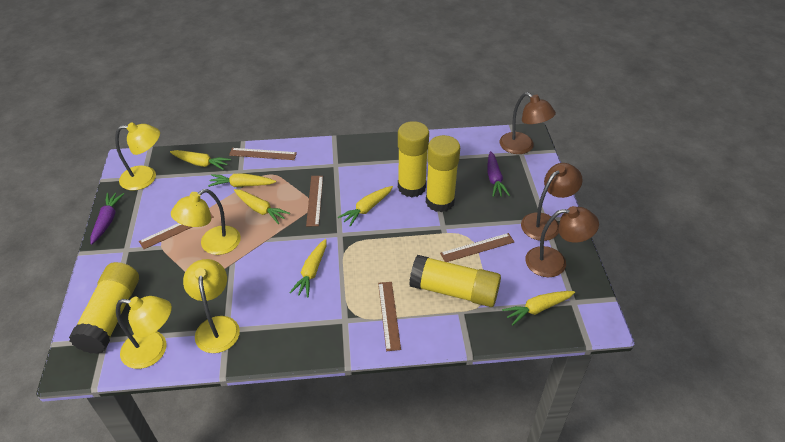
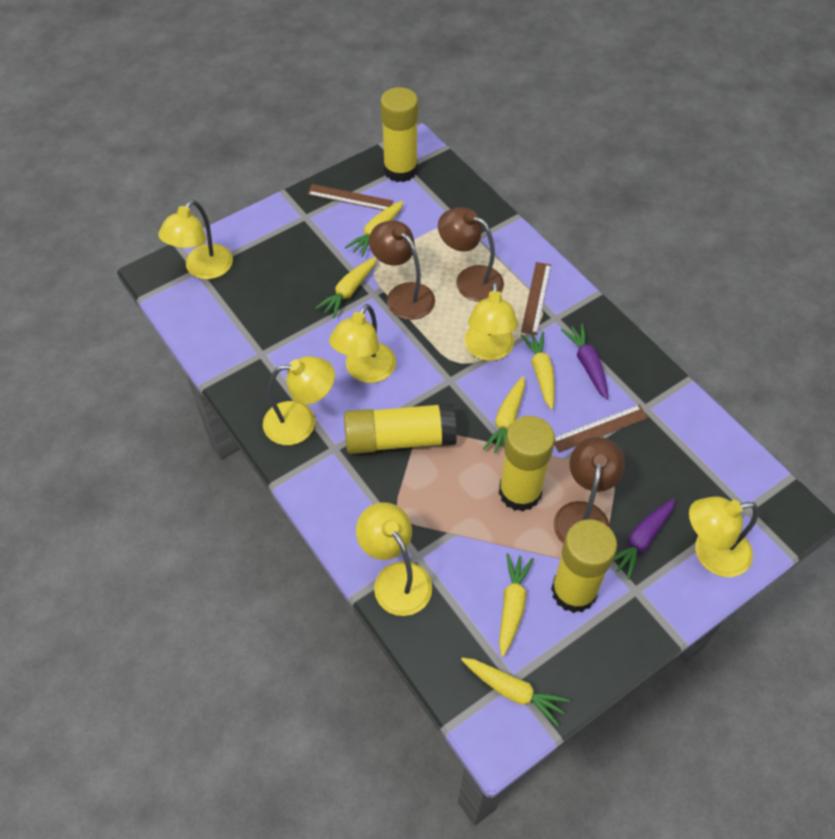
brown ruler: 5 -> 3
yellow lamp: 4 -> 6

